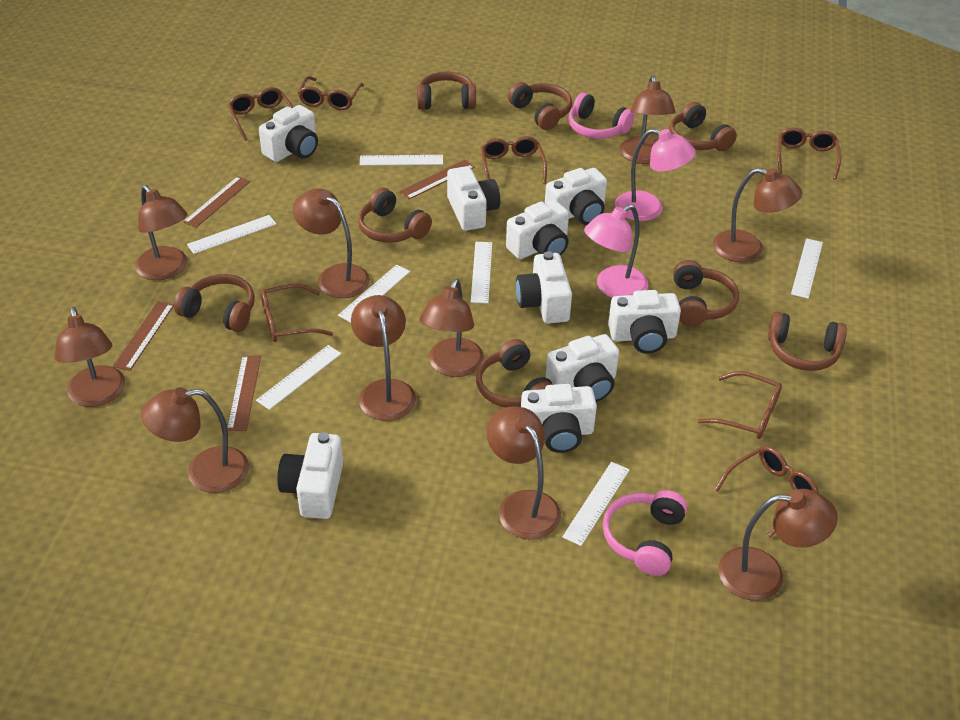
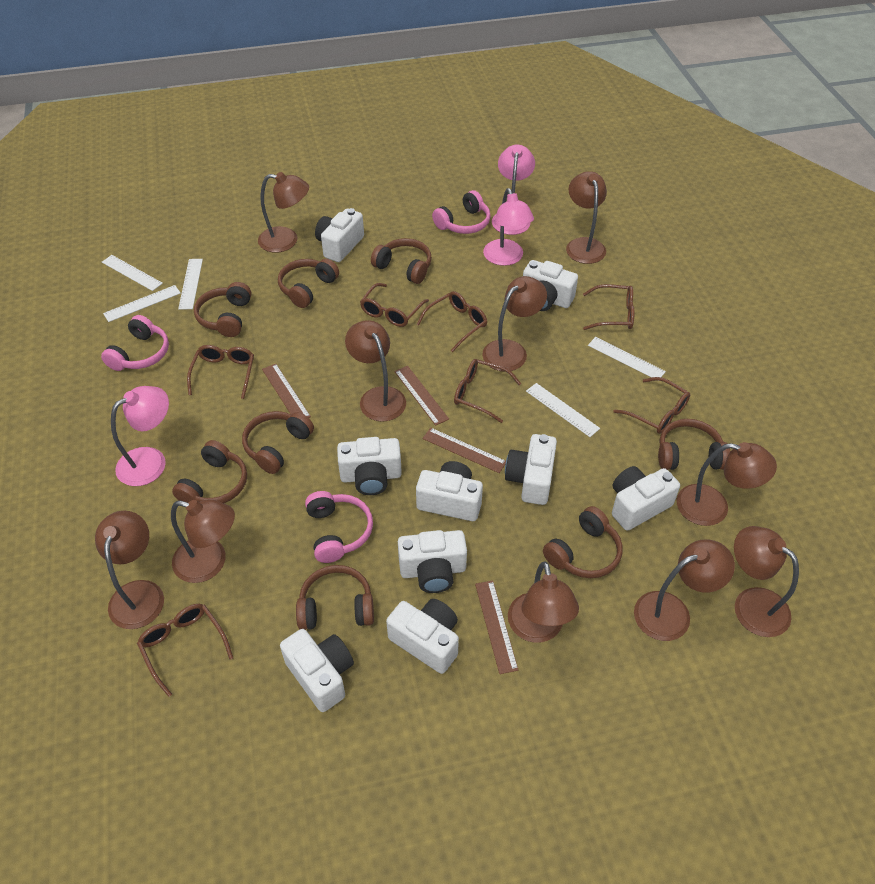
pink headphones: 2 -> 3
pink lamp: 2 -> 3
white ruler: 7 -> 5

